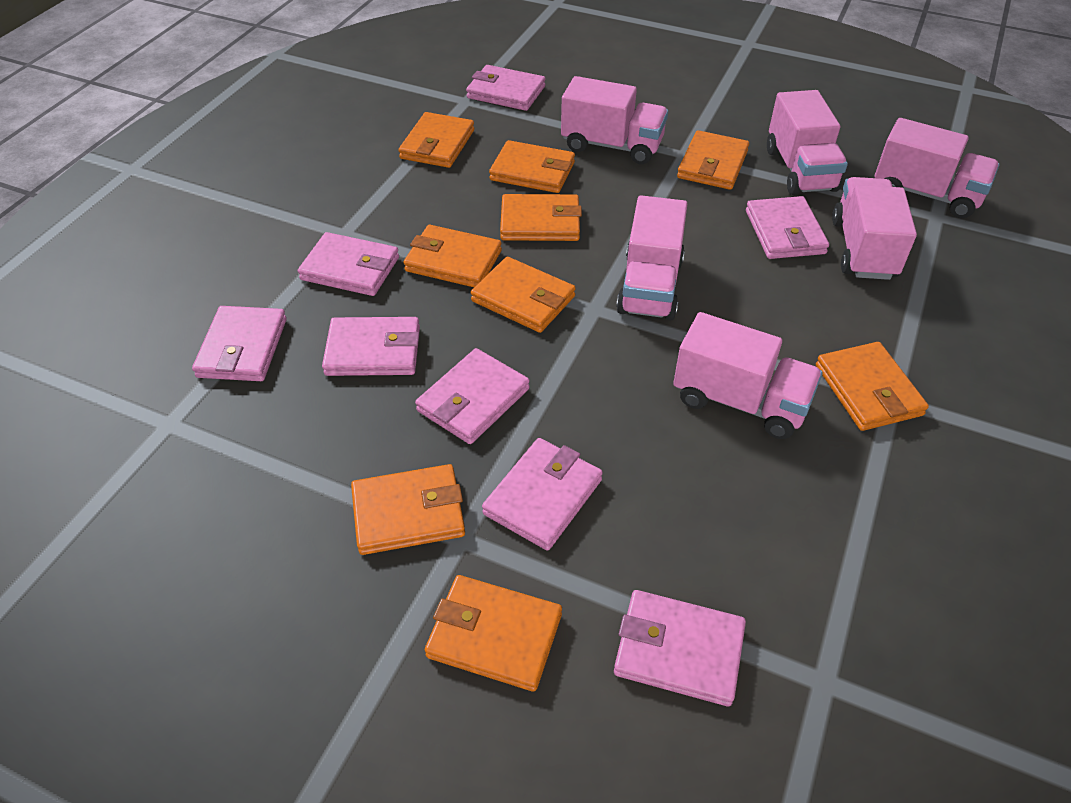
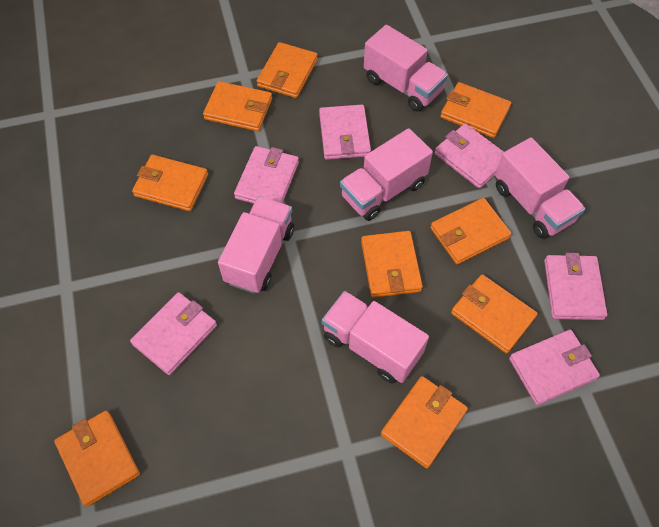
pink truck: 6 -> 5
pink wallet: 8 -> 6

